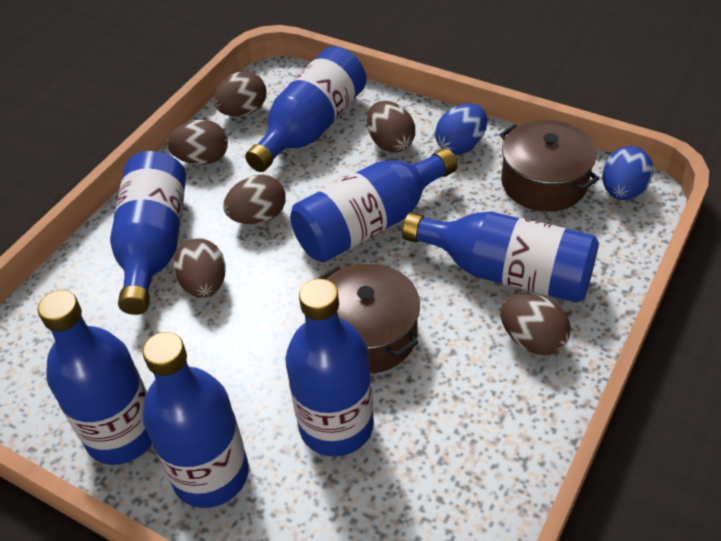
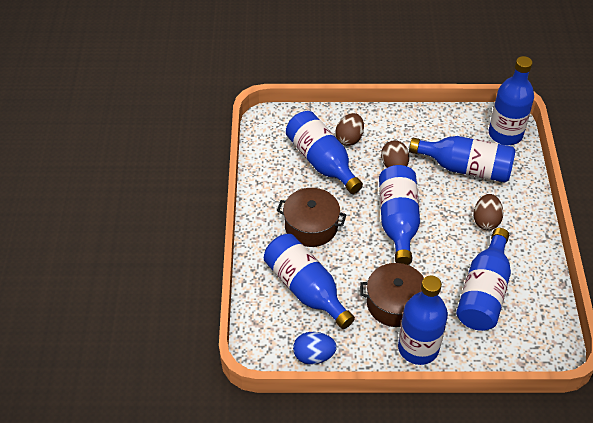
blue egg: 2 -> 1
brown egg: 6 -> 3

